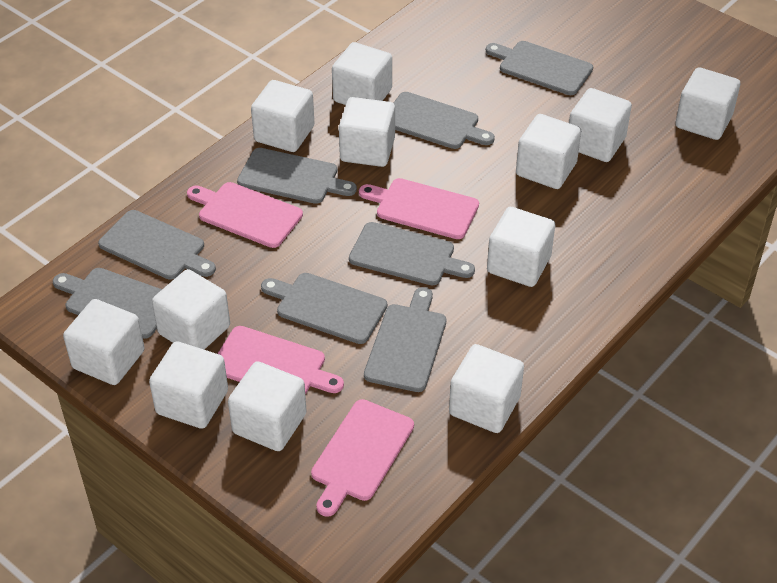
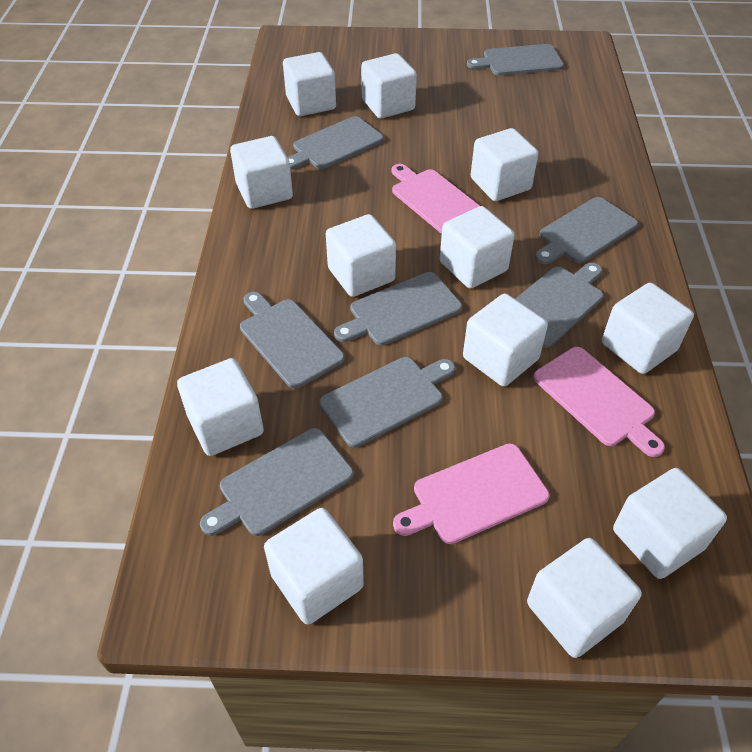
pink cutting board: 4 -> 3

